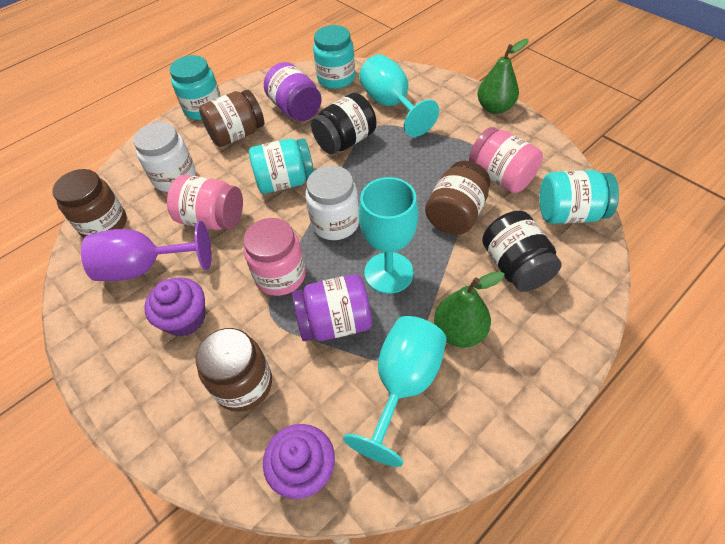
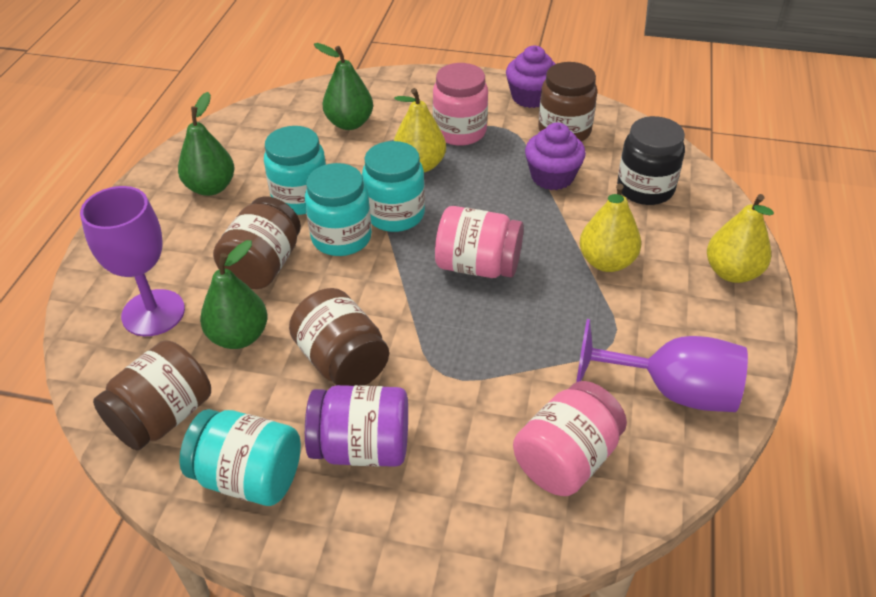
black jar: 2 -> 1
green pear: 2 -> 3
purple goblet: 1 -> 2
purple jar: 2 -> 1
turquoise goblet: 3 -> 0
white jar: 2 -> 0
yellow pear: 0 -> 3

